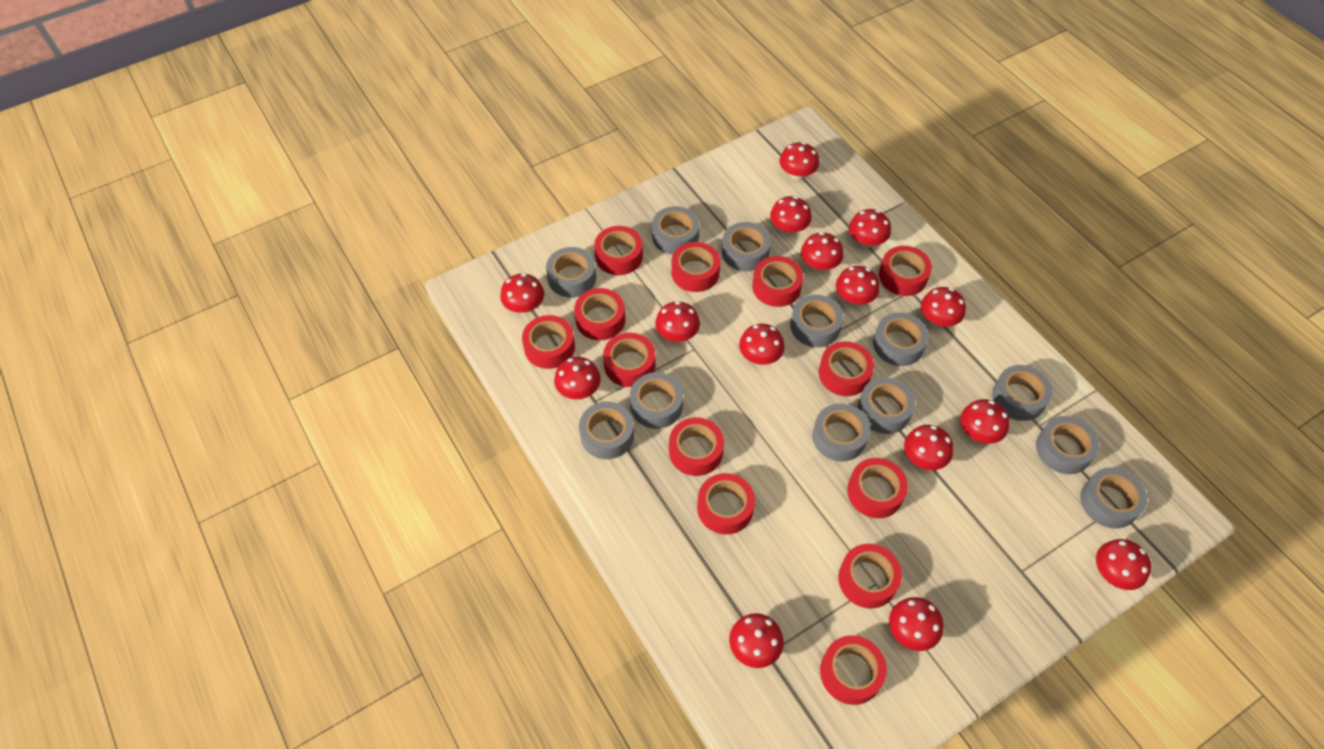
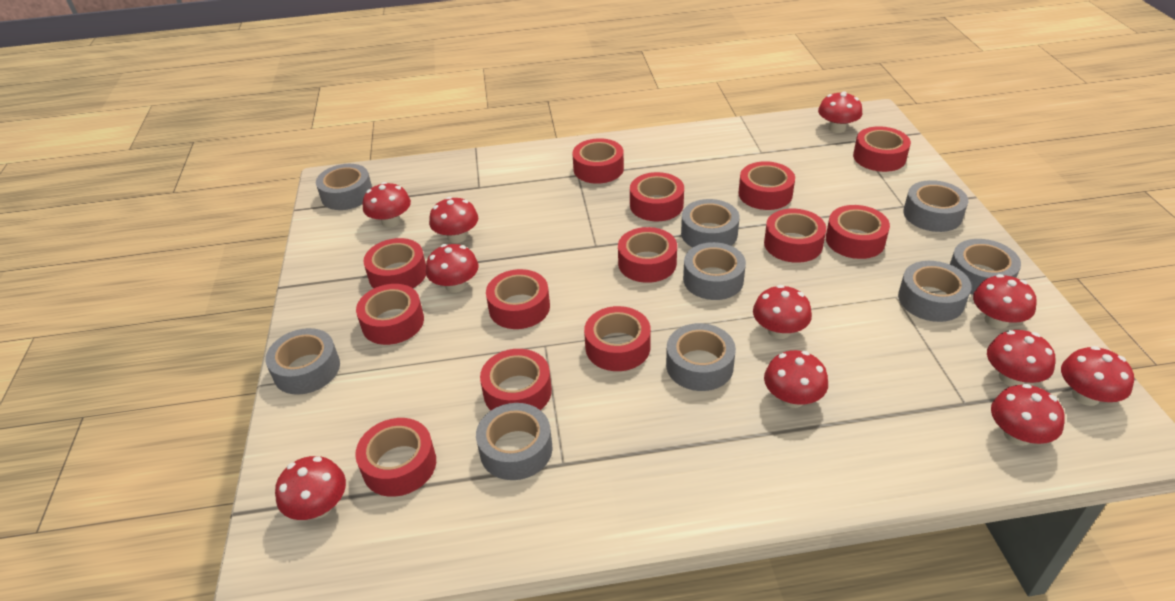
grey tape: 12 -> 9
red mushroom: 15 -> 11

